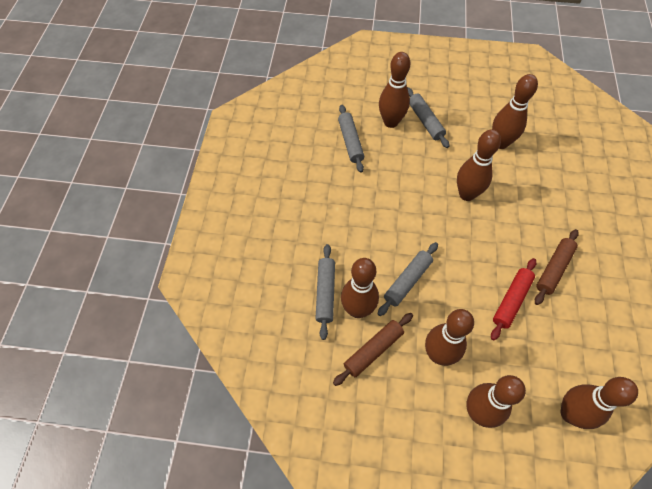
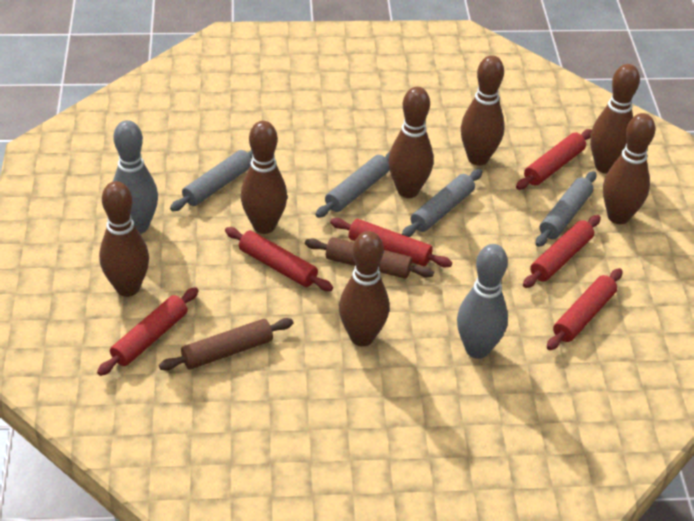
grey bowling pin: 0 -> 2
red rolling pin: 1 -> 6

